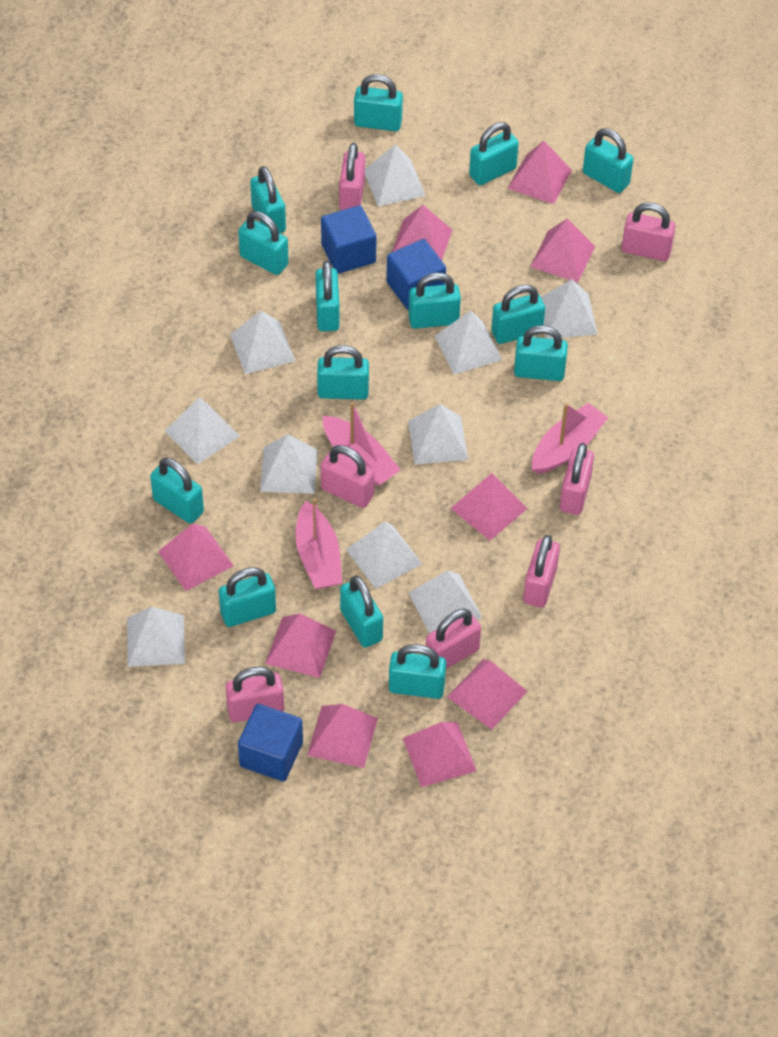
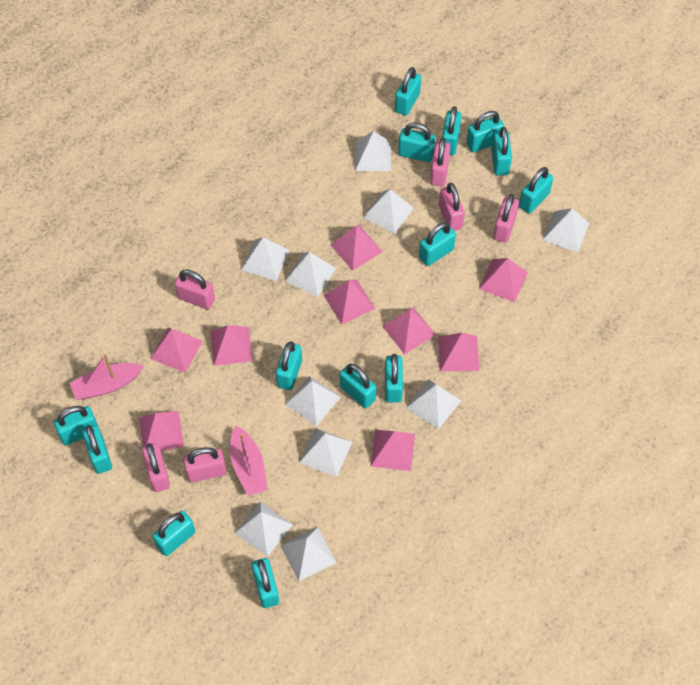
blue cube: 3 -> 0
pink boat: 3 -> 2
pink padlock: 7 -> 6

